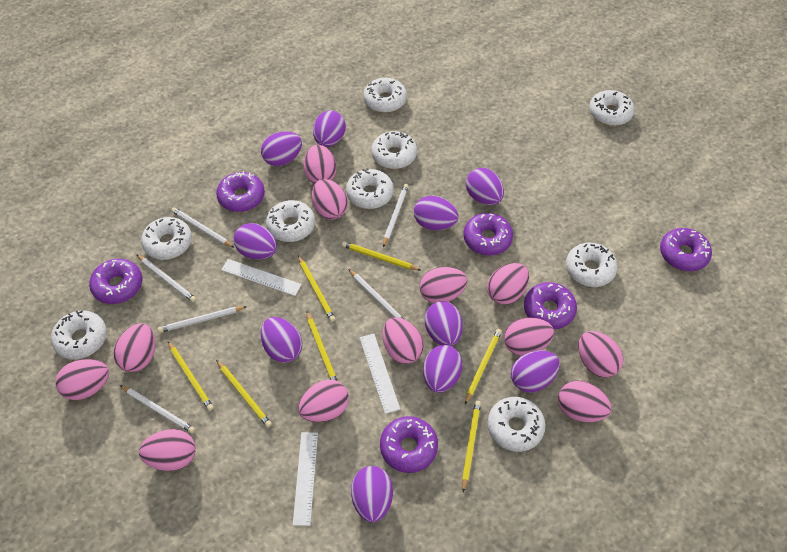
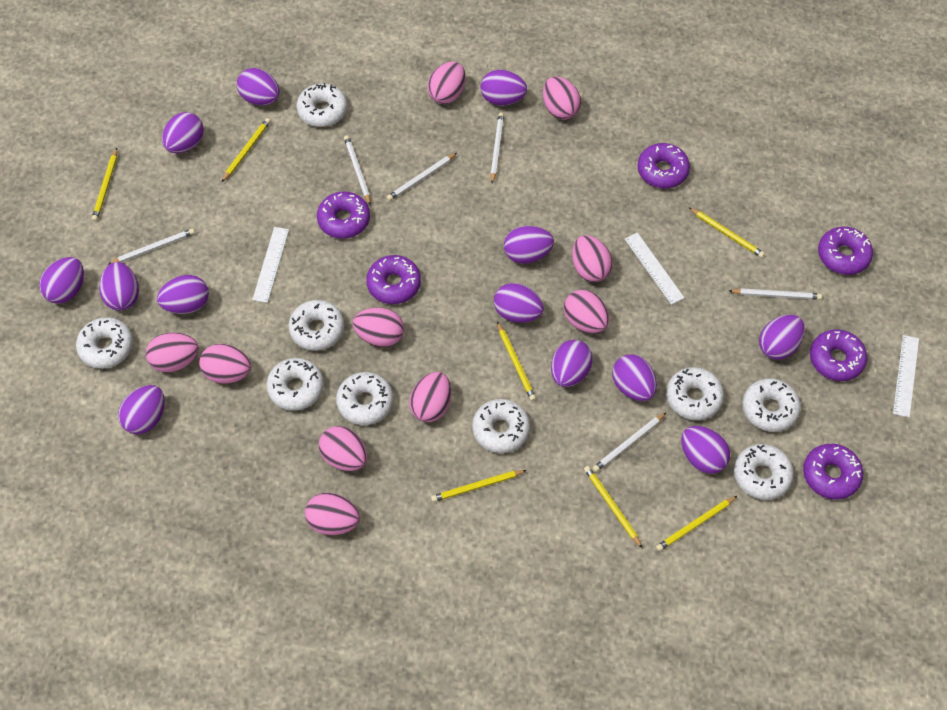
pink egg: 12 -> 10
purple egg: 10 -> 13

